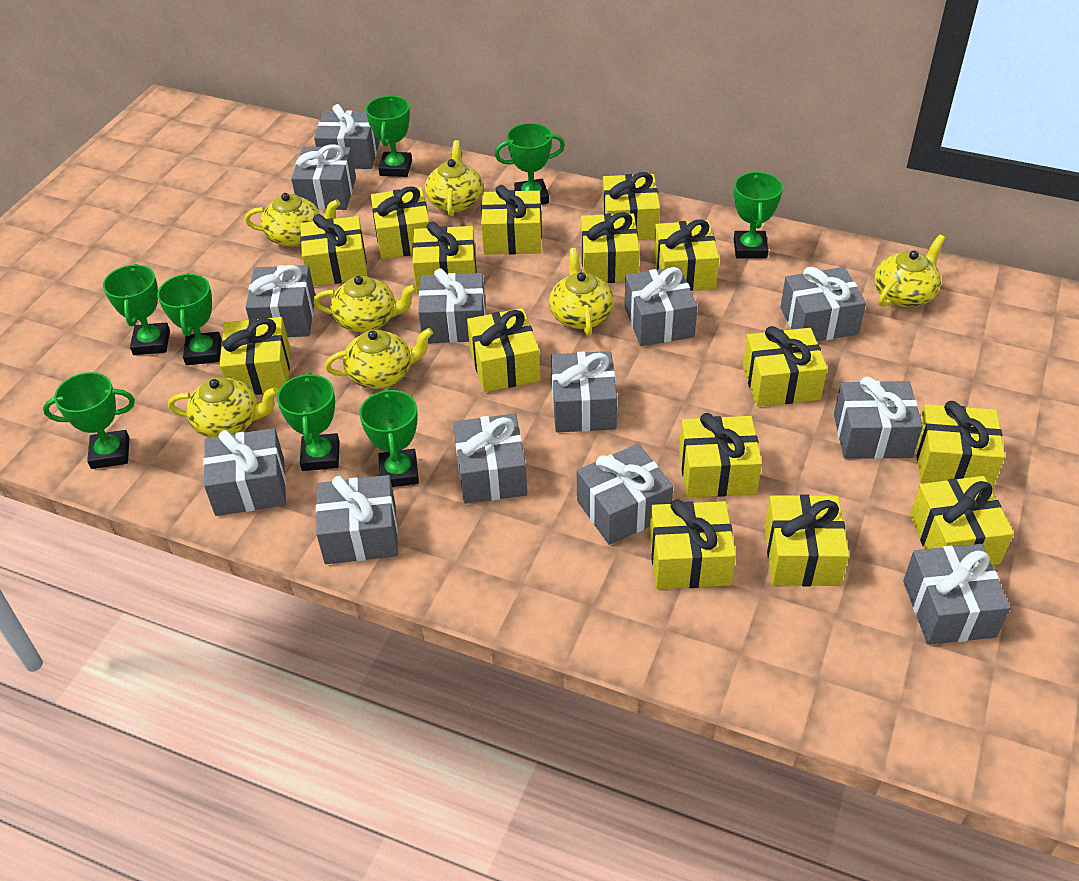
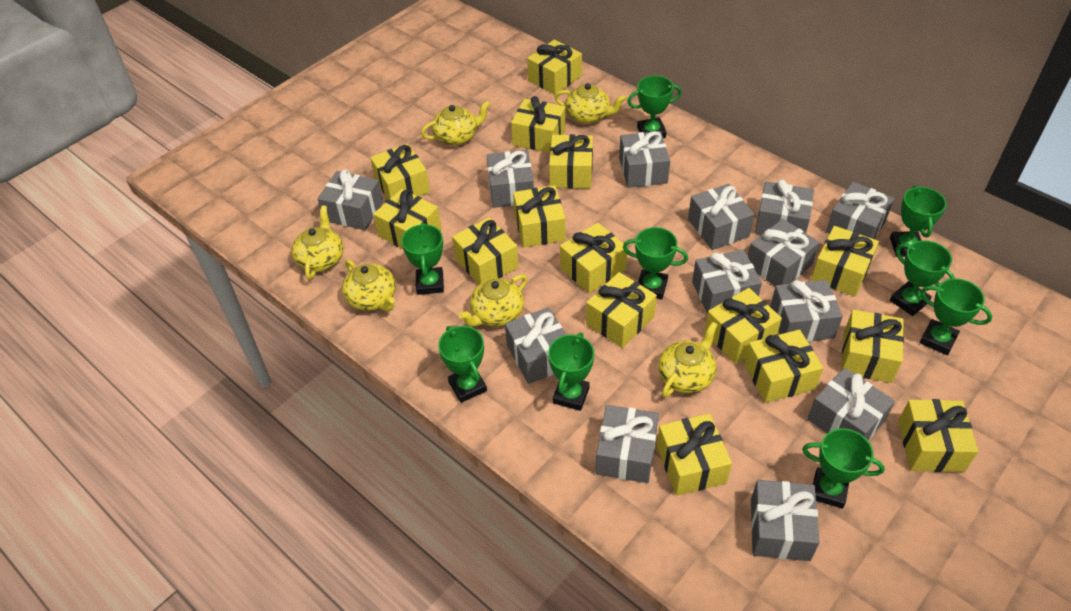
green trophy: 8 -> 9
yellow teapot: 7 -> 6

